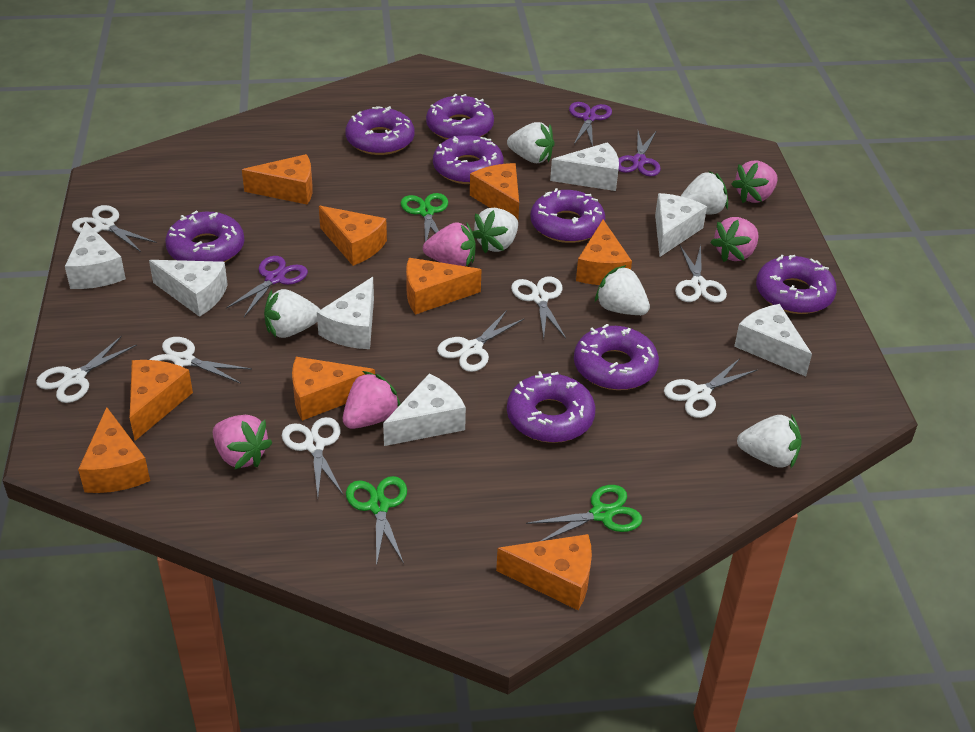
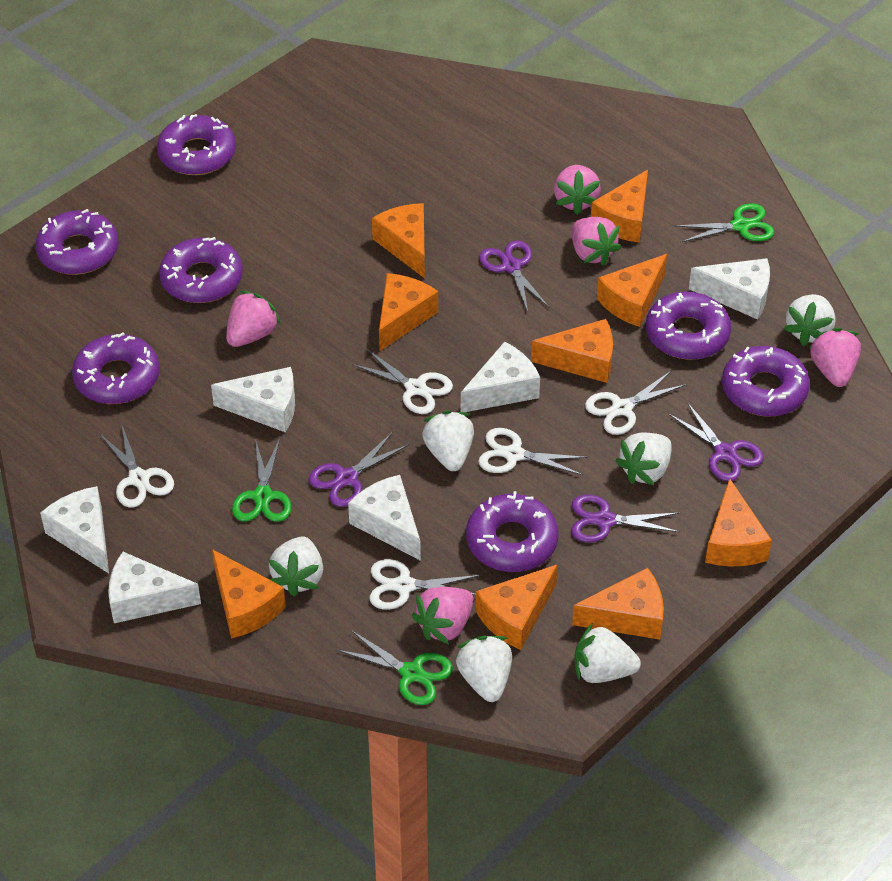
purple donut: 8 -> 7
purple scissors: 3 -> 4
white cheese: 7 -> 6
white scissors: 8 -> 5

